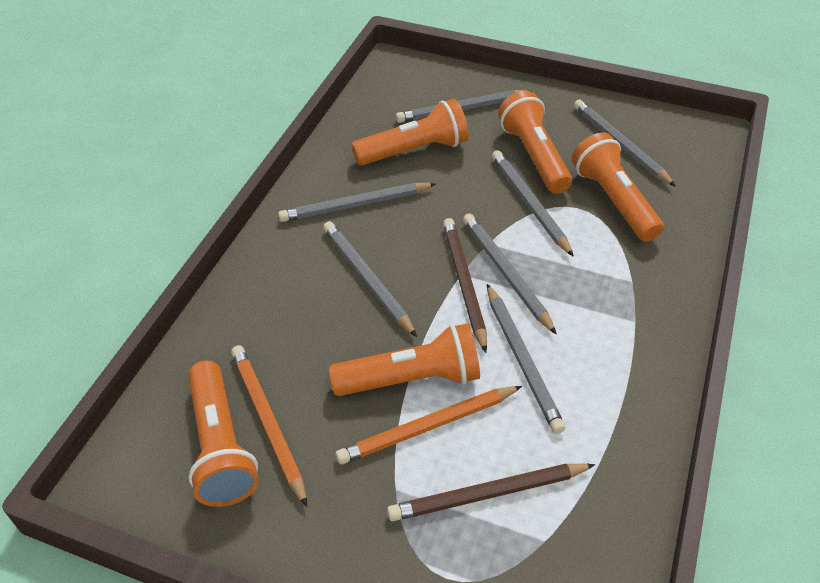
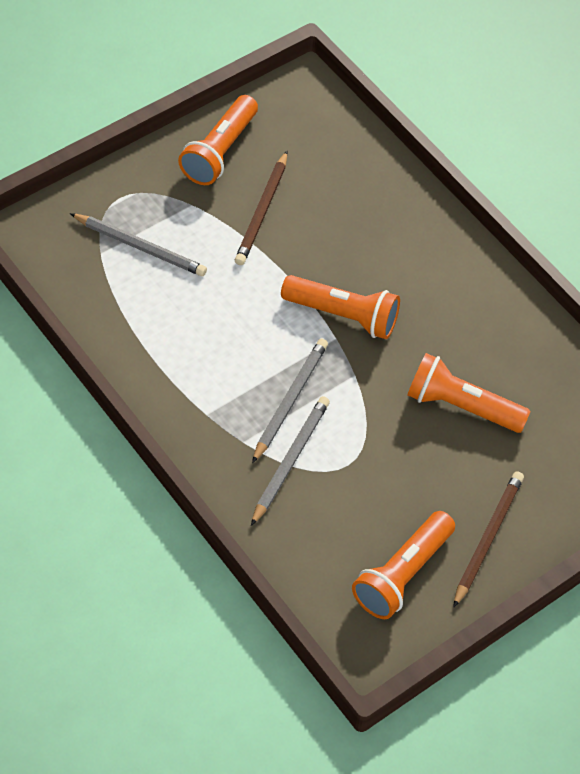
grey pencil: 7 -> 3
orange flashlight: 5 -> 4
orange pencil: 2 -> 0

